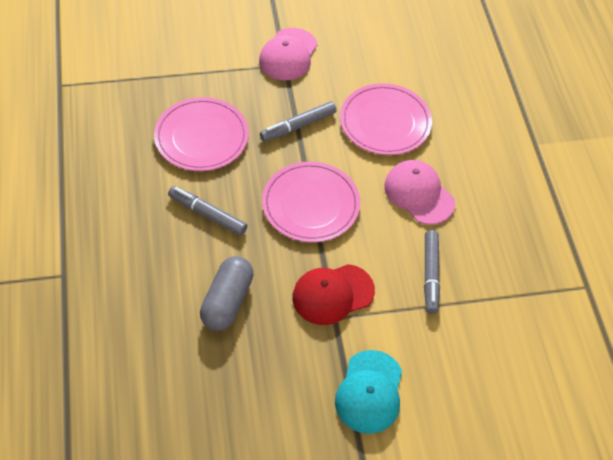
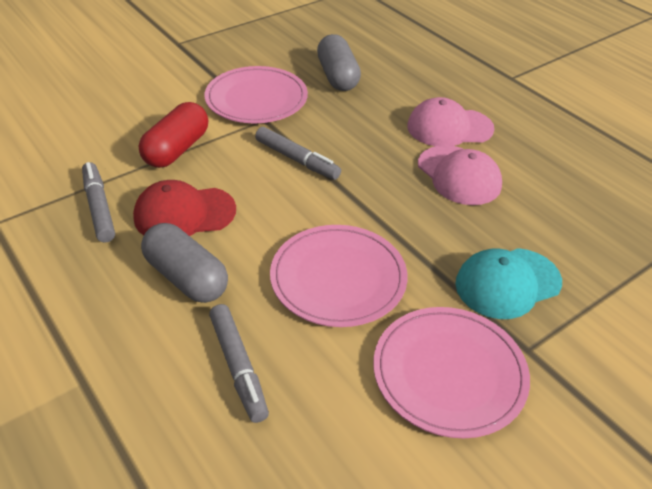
grey capsule: 1 -> 2
red capsule: 0 -> 1

